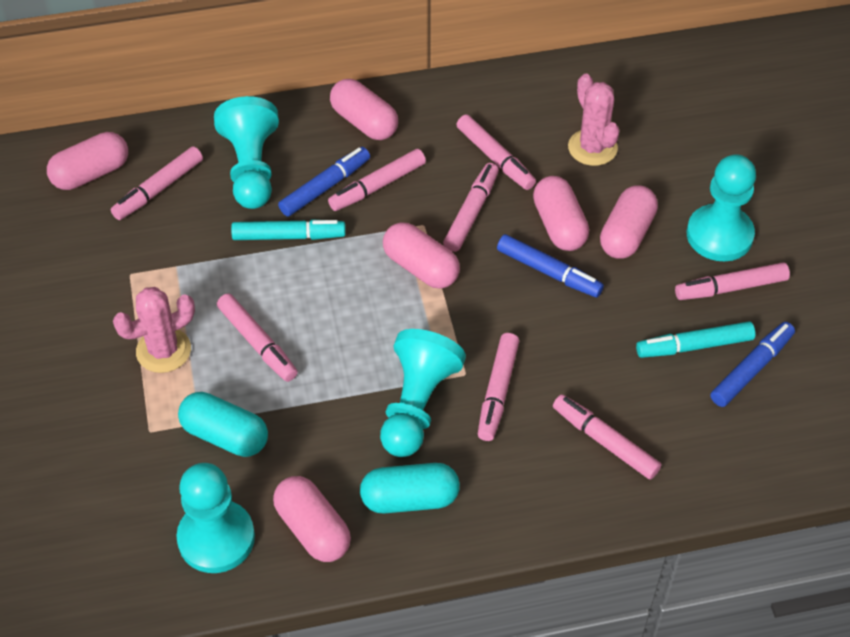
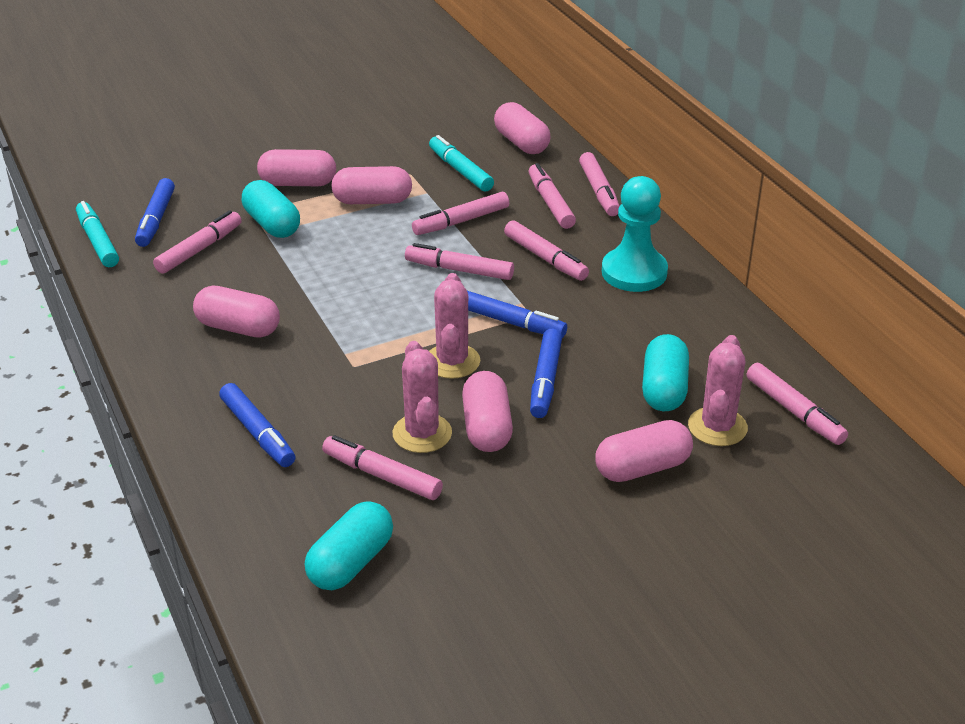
blue marker: 3 -> 4
pink cactus: 2 -> 3
turquoise capsule: 2 -> 3
turquoise pawn: 4 -> 1

